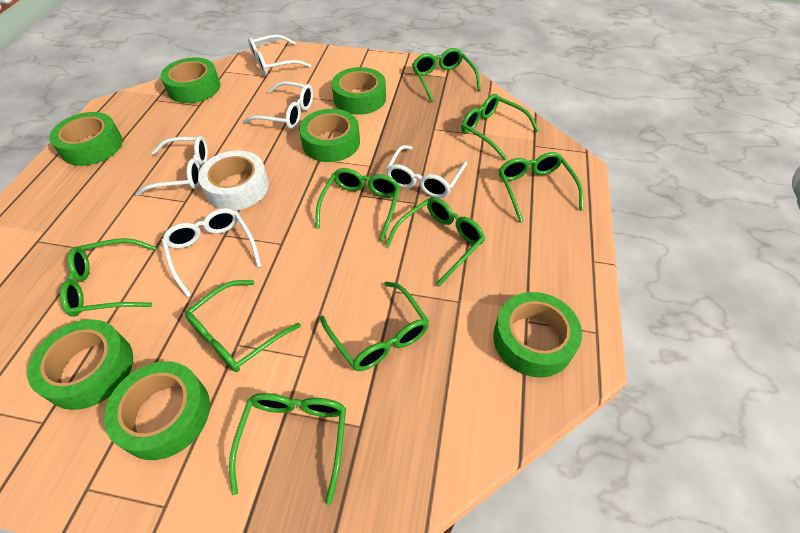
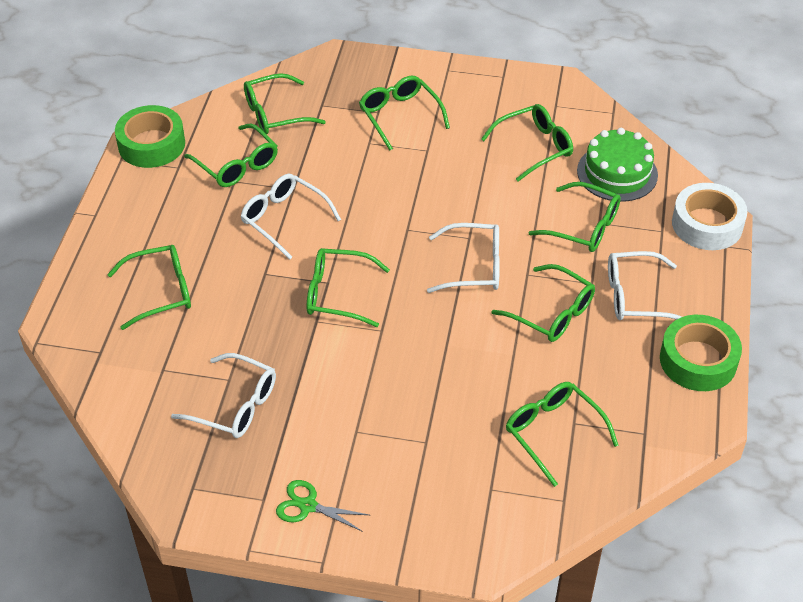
green cake: 0 -> 1
green scissors: 0 -> 1
green tape: 7 -> 2
white glasses: 5 -> 4

